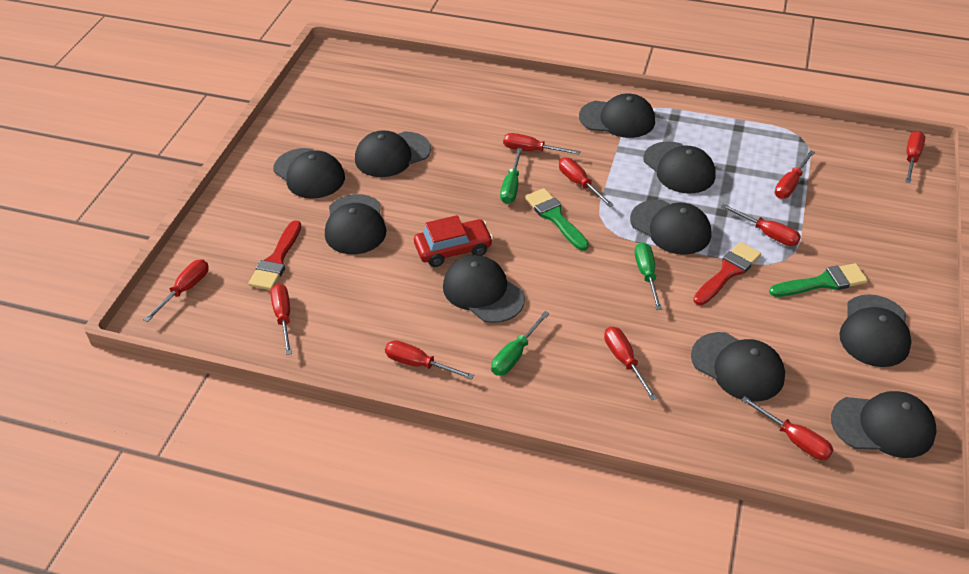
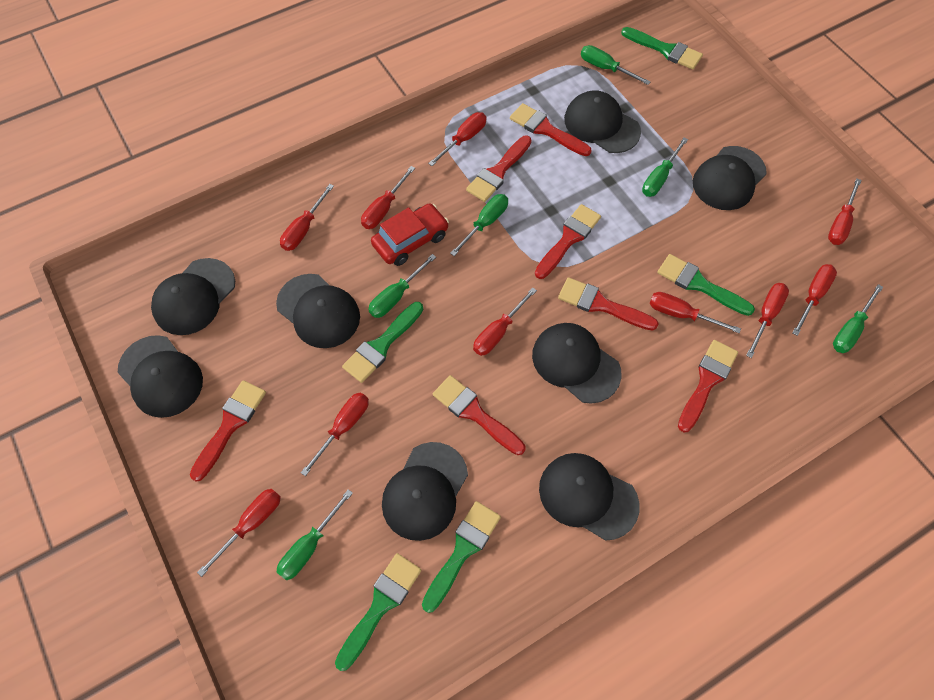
black cap: 10 -> 8
green brush: 2 -> 5
green screwdriver: 3 -> 6
red brush: 2 -> 7

